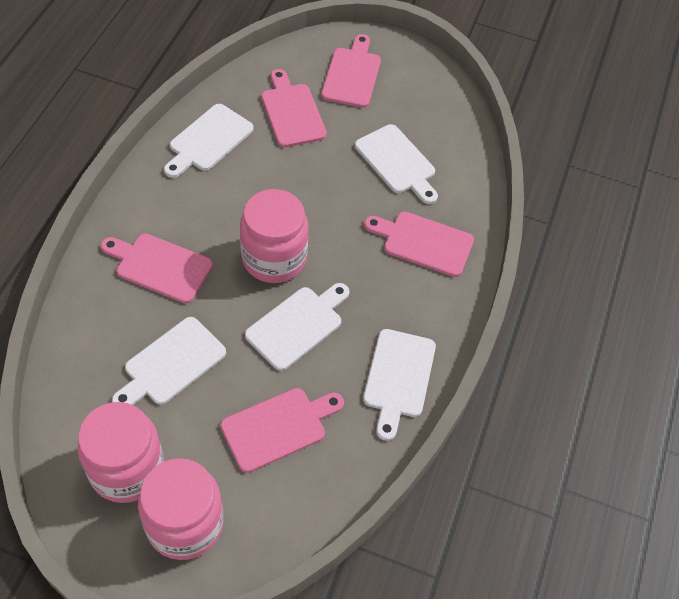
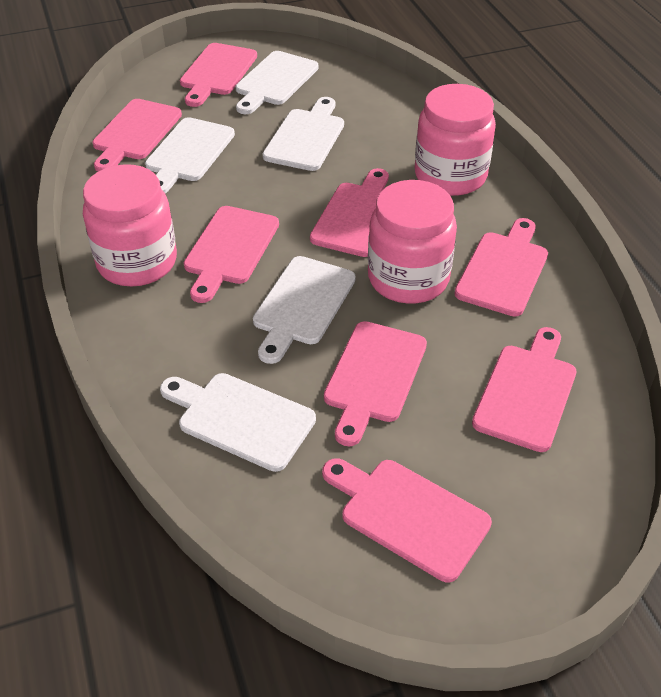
pink cutting board: 5 -> 8

